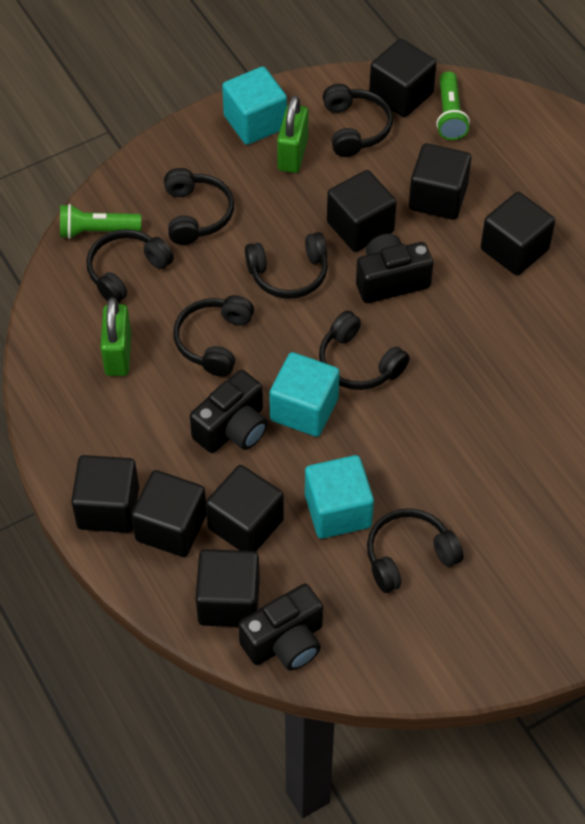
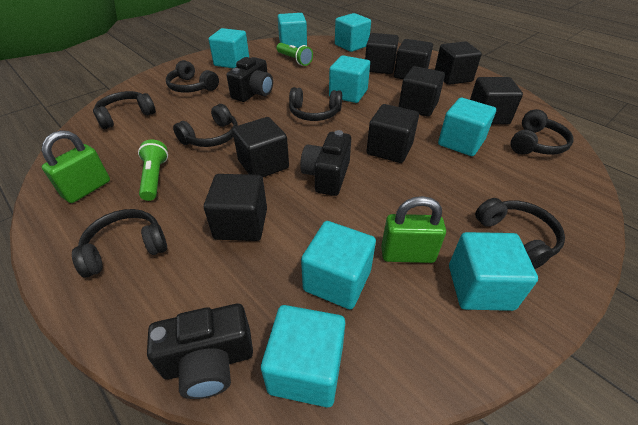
turquoise cube: 3 -> 8

